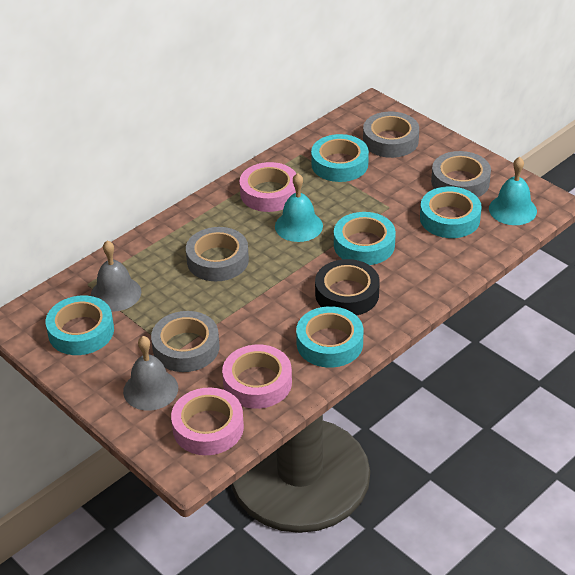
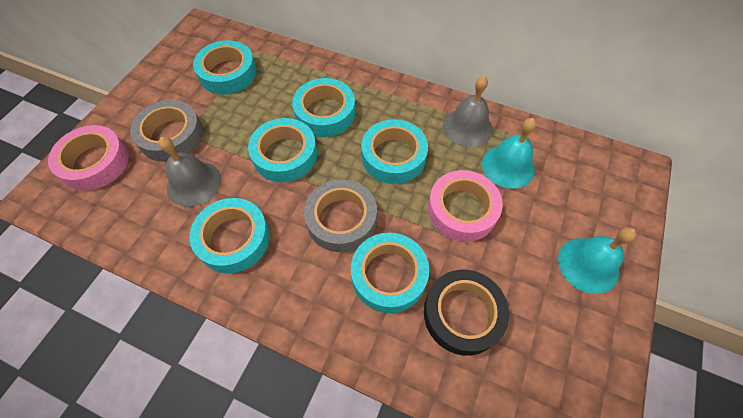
grey tape: 4 -> 2
pink tape: 3 -> 2
turquoise tape: 5 -> 6

